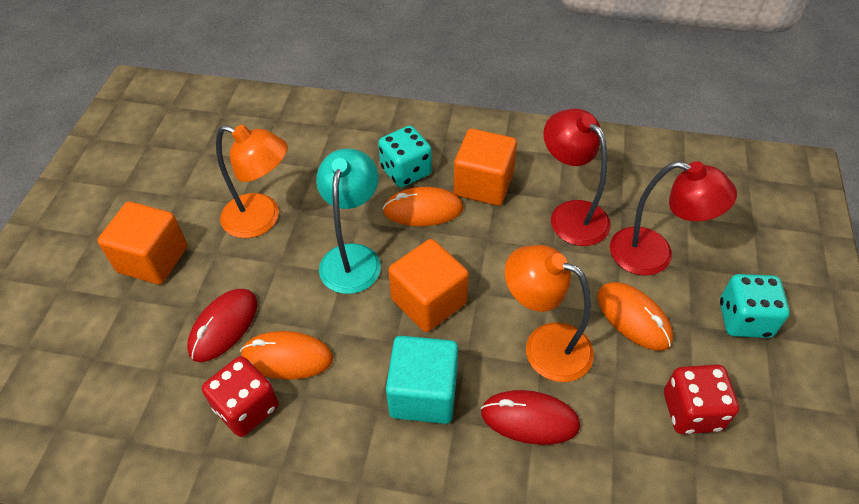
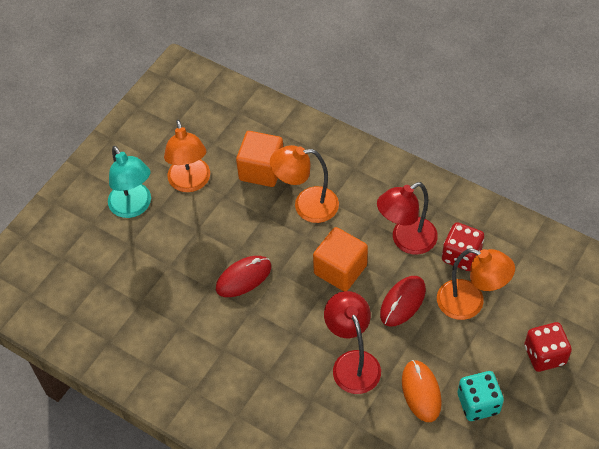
orange cube: 3 -> 2
orange lamp: 2 -> 3
orange mouse: 3 -> 1
turquoise cube: 1 -> 0
turquoise dice: 2 -> 1

